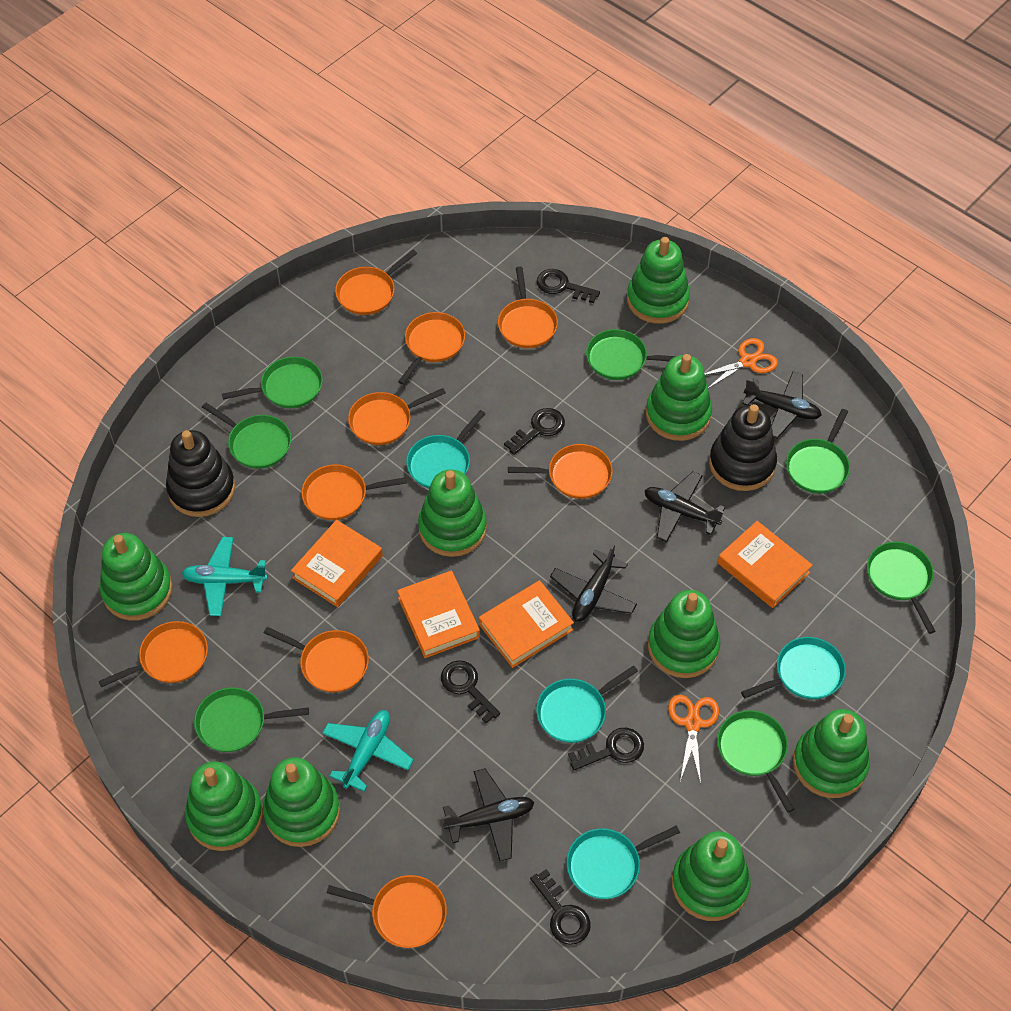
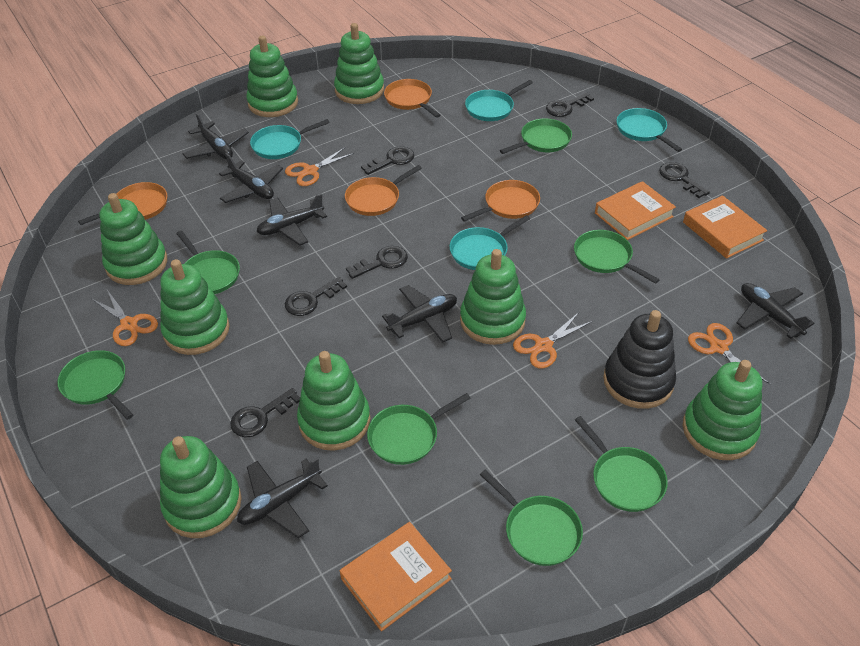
black key: 5 -> 6
black plane: 4 -> 6
black stacking toy: 2 -> 1
green stacking toy: 9 -> 8
orange book: 4 -> 3
orange pan: 9 -> 4
orange scissors: 2 -> 4
turquoise plane: 2 -> 0

